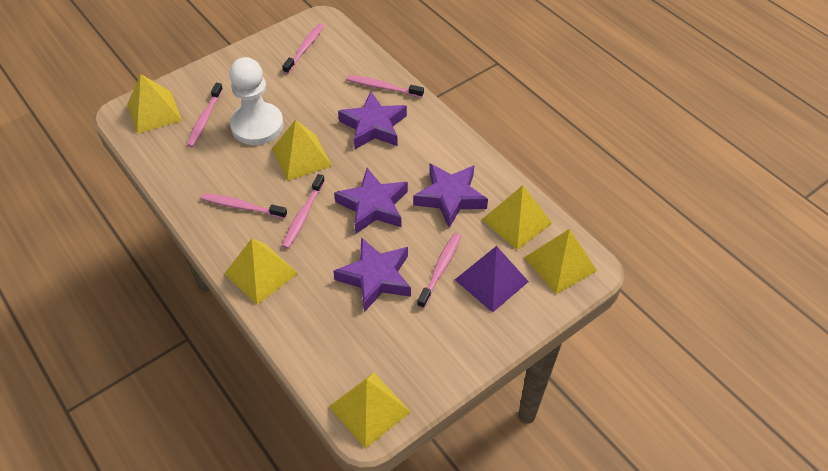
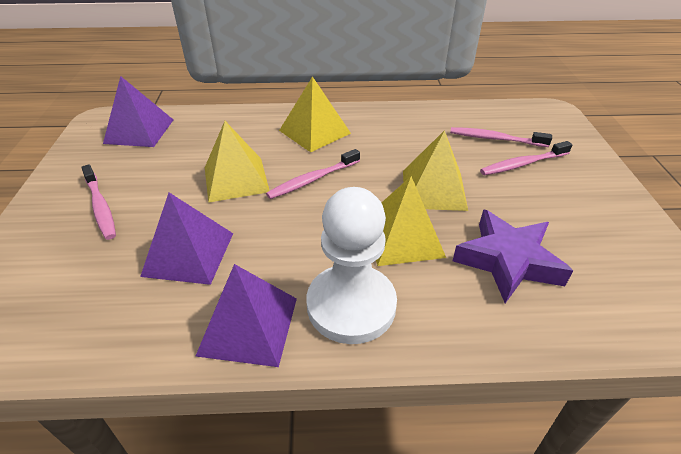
pink toothbrush: 6 -> 4
purple pyramid: 1 -> 3
purple star: 4 -> 1
yellow pyramid: 6 -> 4

